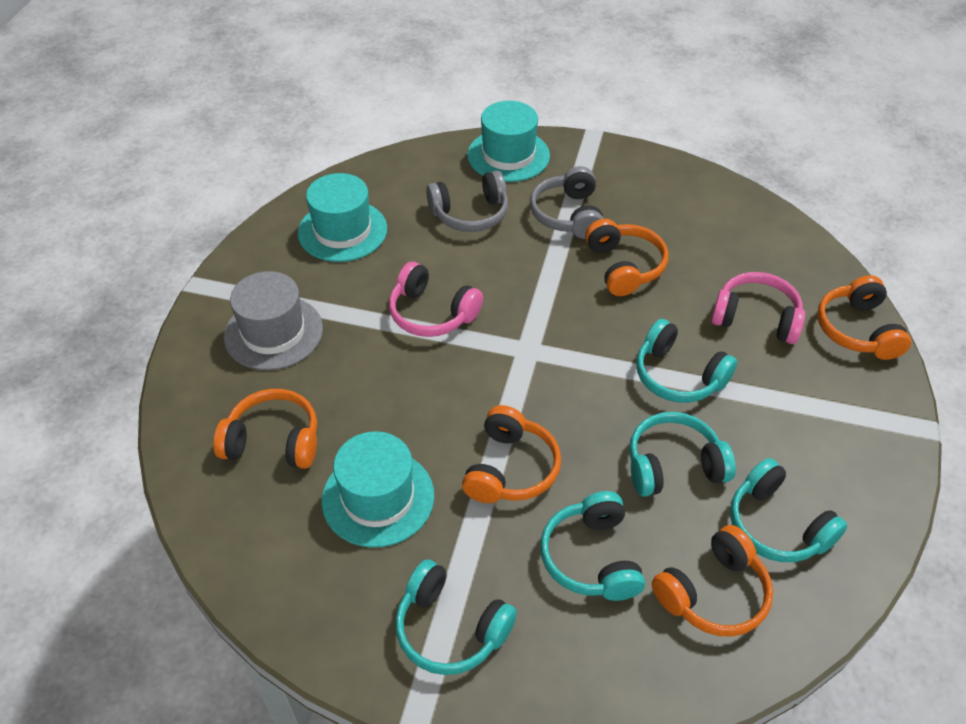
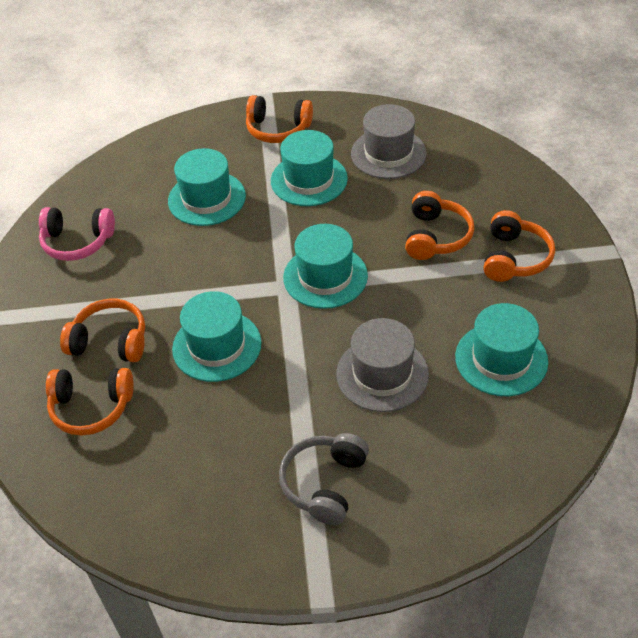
grey hat: 1 -> 2
grey headphones: 2 -> 1
pink headphones: 2 -> 1
turquoise hat: 3 -> 5
turquoise headphones: 5 -> 0

